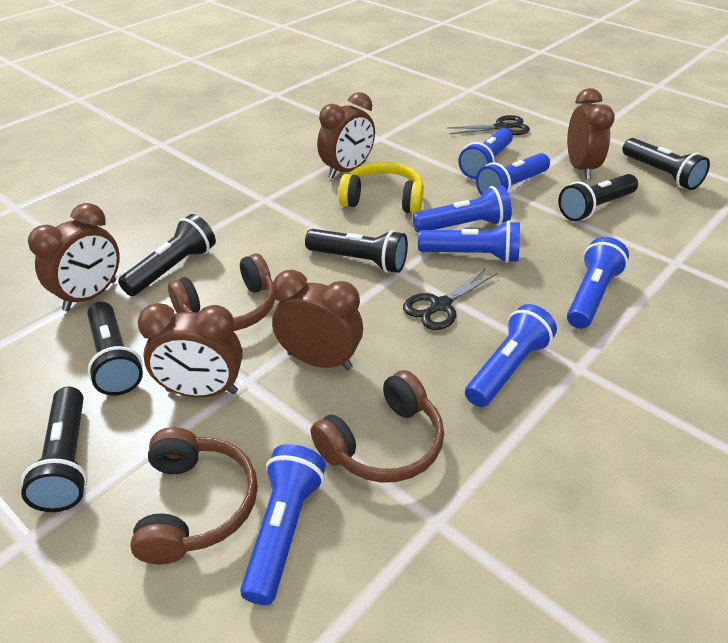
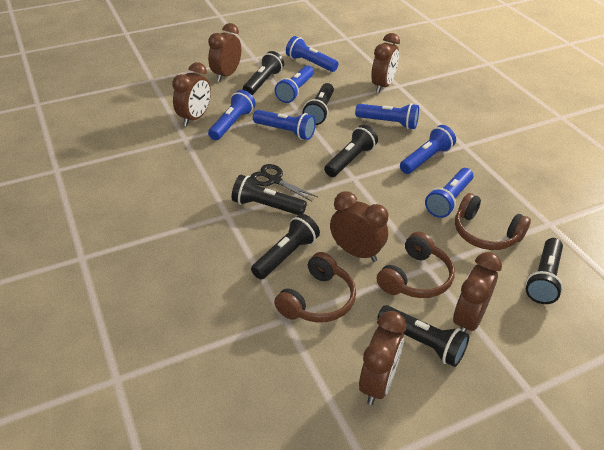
black flashlight: 6 -> 7
black scissors: 2 -> 1
brown clock: 5 -> 6
yellow headphones: 1 -> 0

